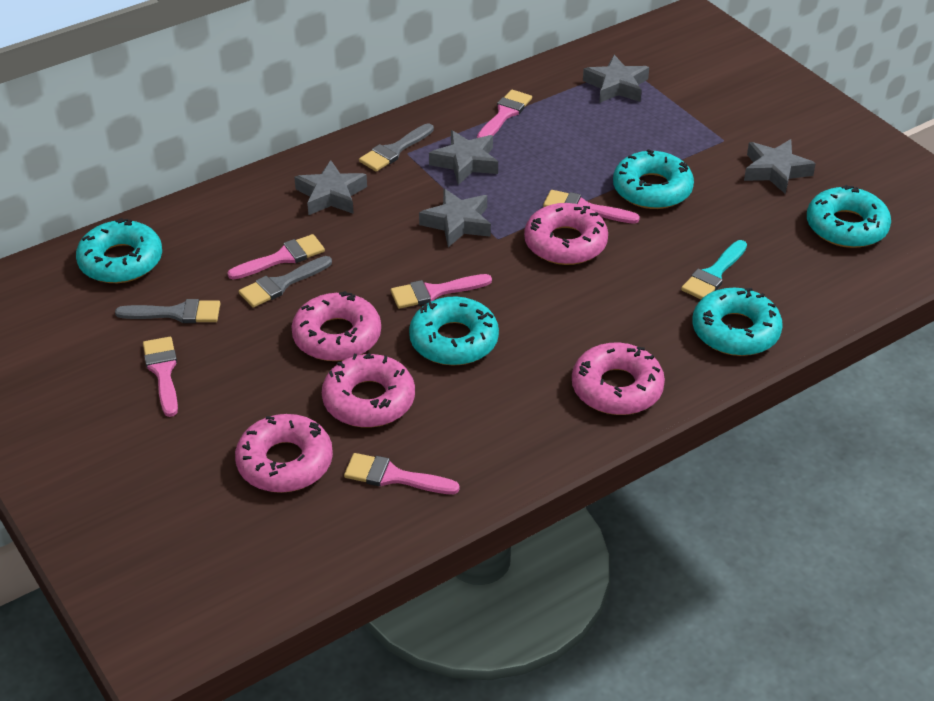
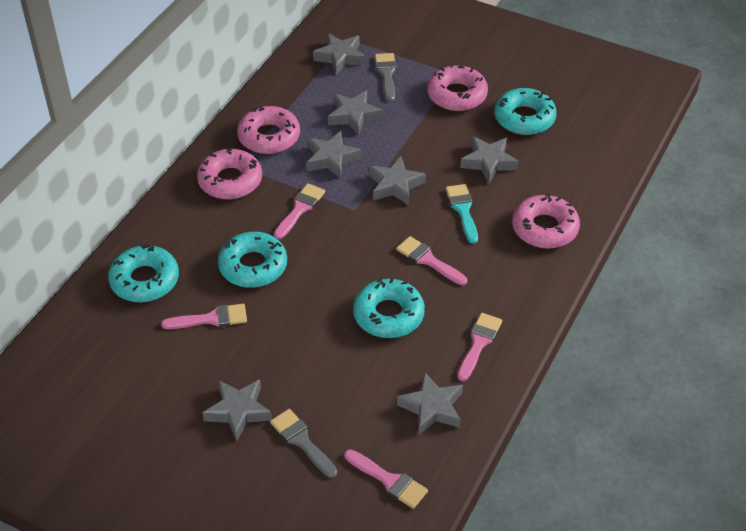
grey brush: 3 -> 2
grey star: 5 -> 7
pink brush: 6 -> 5
pink donut: 5 -> 4
turquoise donut: 5 -> 4

